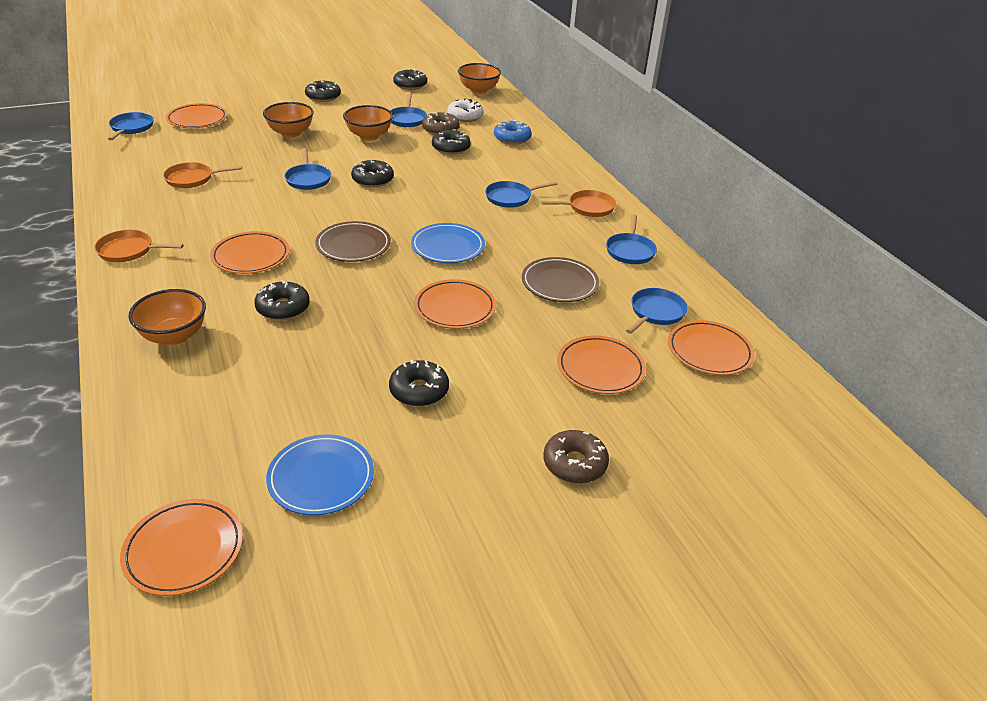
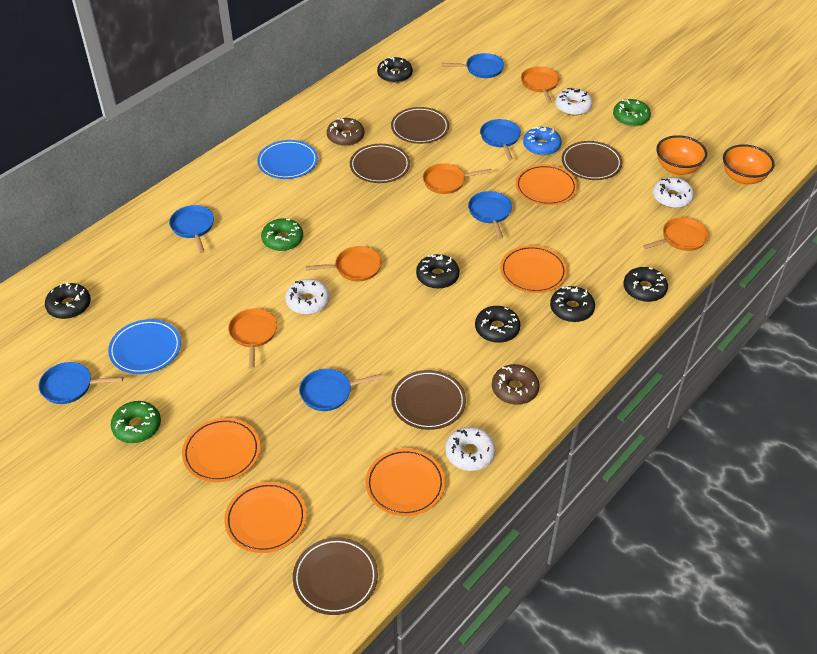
brown plate: 2 -> 5
green donut: 0 -> 3
orange bowl: 4 -> 2
orange pan: 3 -> 5
orange plate: 6 -> 5
white donut: 1 -> 4

